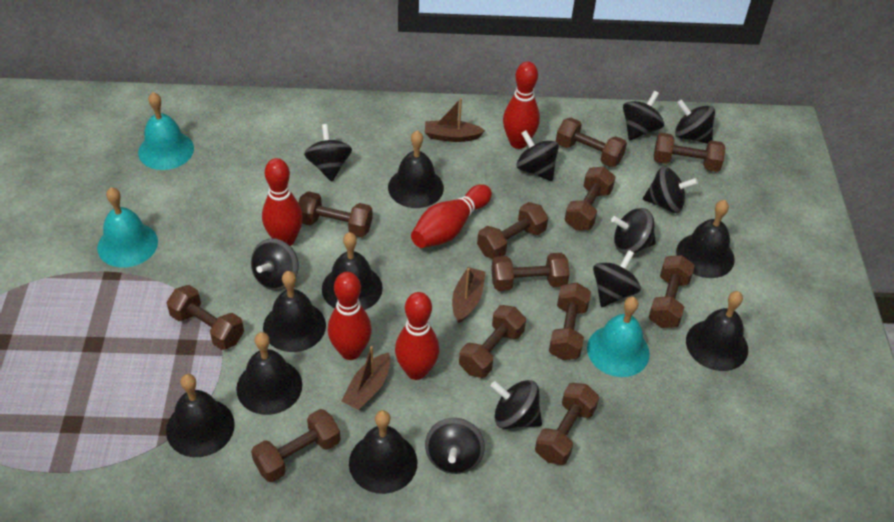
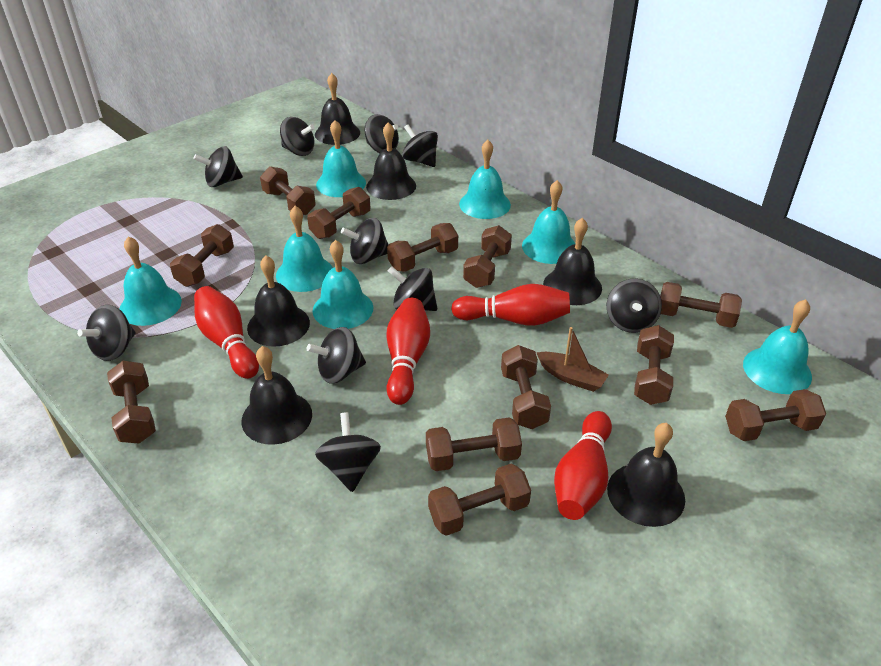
black bell: 8 -> 6
brown boat: 3 -> 1
red bowling pin: 5 -> 4
turquoise bell: 3 -> 7

